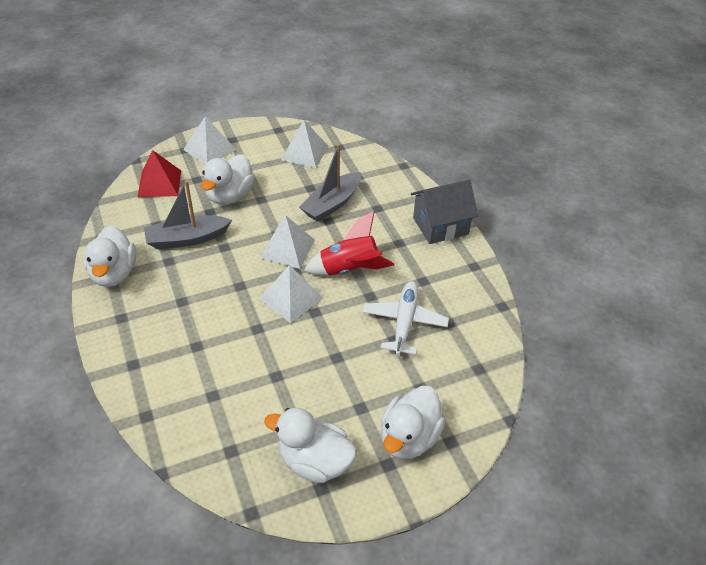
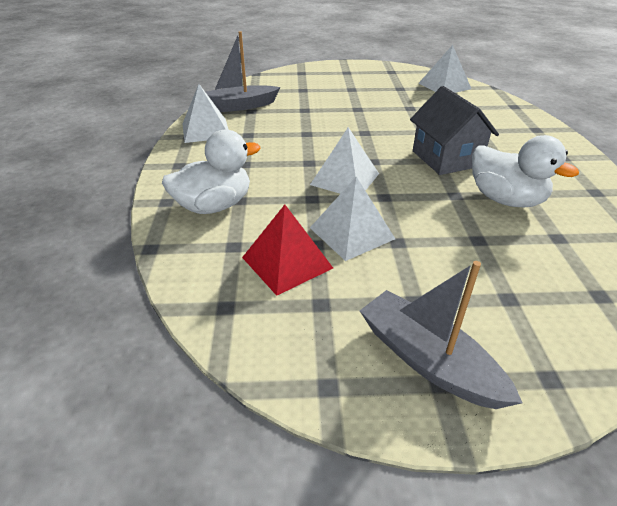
red rocket: 1 -> 0
white duck: 4 -> 2
white plane: 1 -> 0

